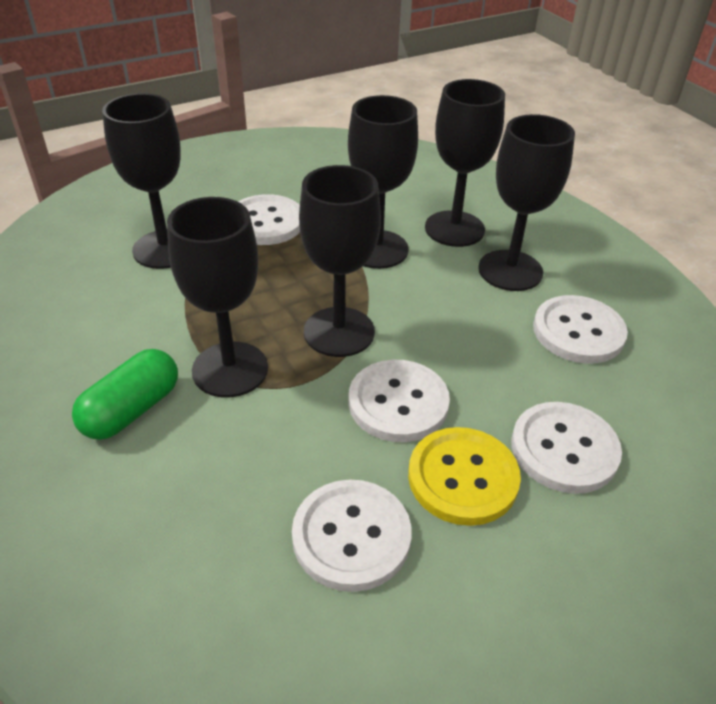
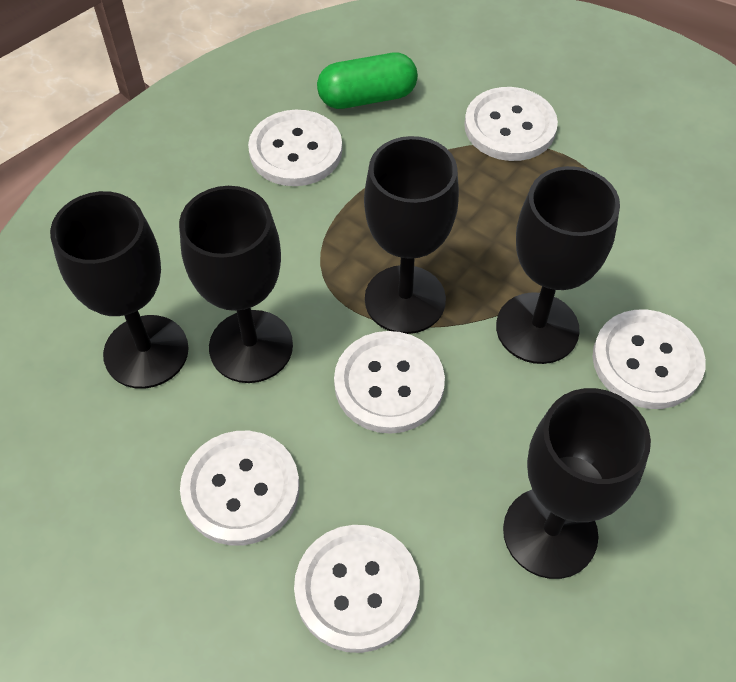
black goblet: 6 -> 5
white button: 5 -> 6
yellow button: 1 -> 0

